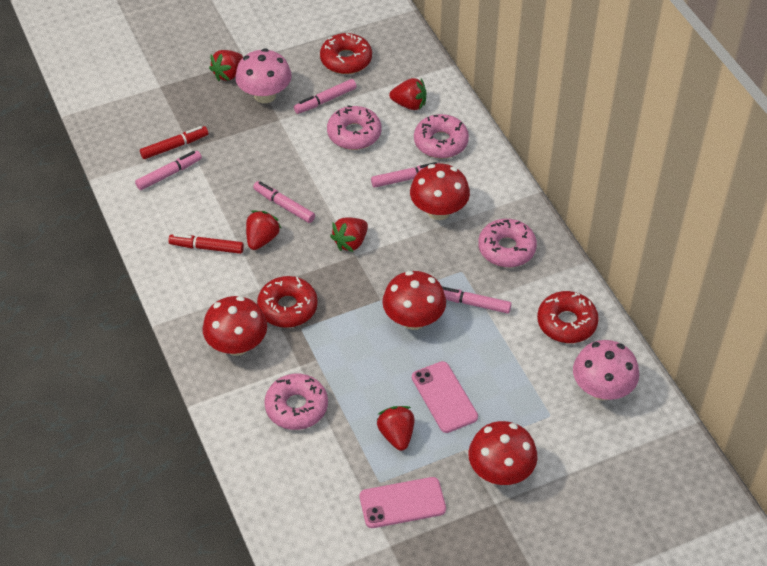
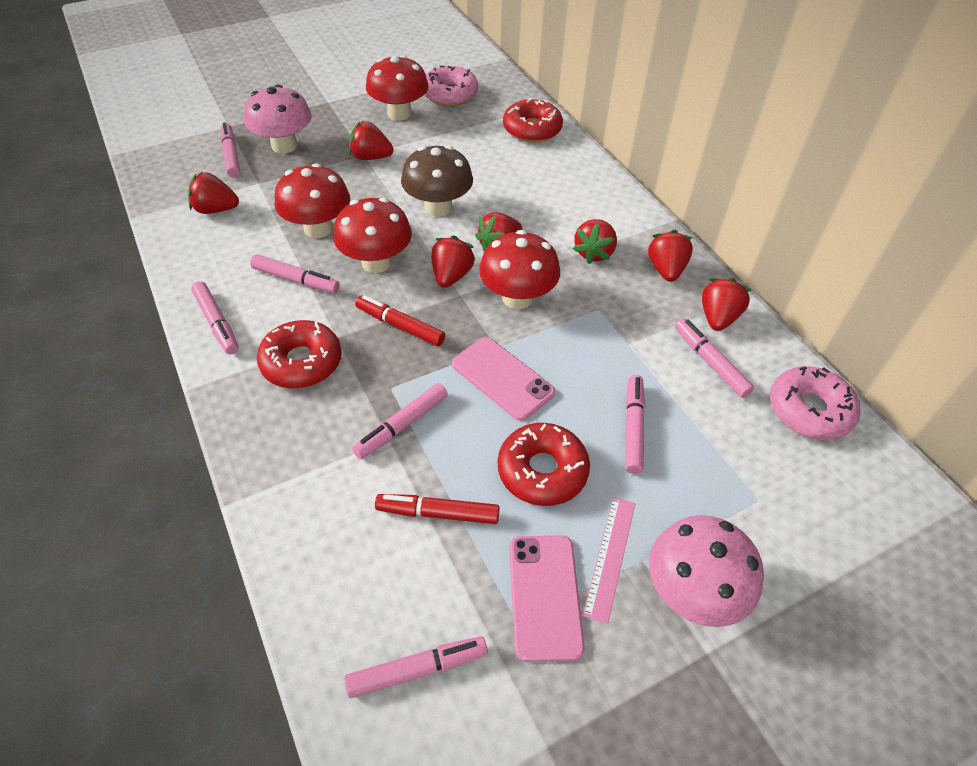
brown mushroom: 0 -> 1
pink donut: 4 -> 2
pink marker: 5 -> 7
pink ruler: 0 -> 1
red strawberry: 5 -> 7

